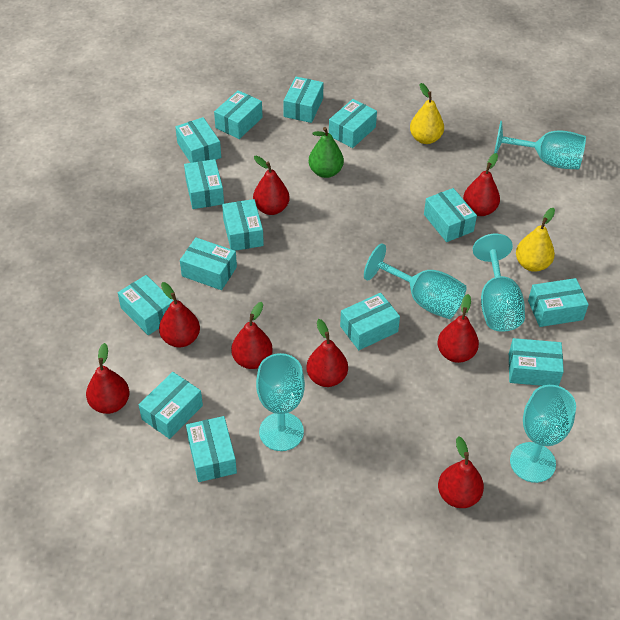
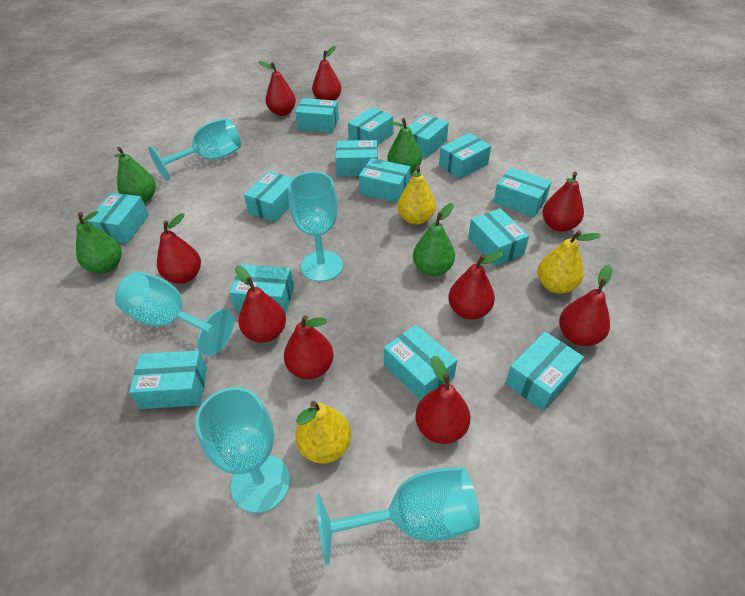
green pear: 1 -> 4
red pear: 8 -> 9
yellow pear: 2 -> 3

